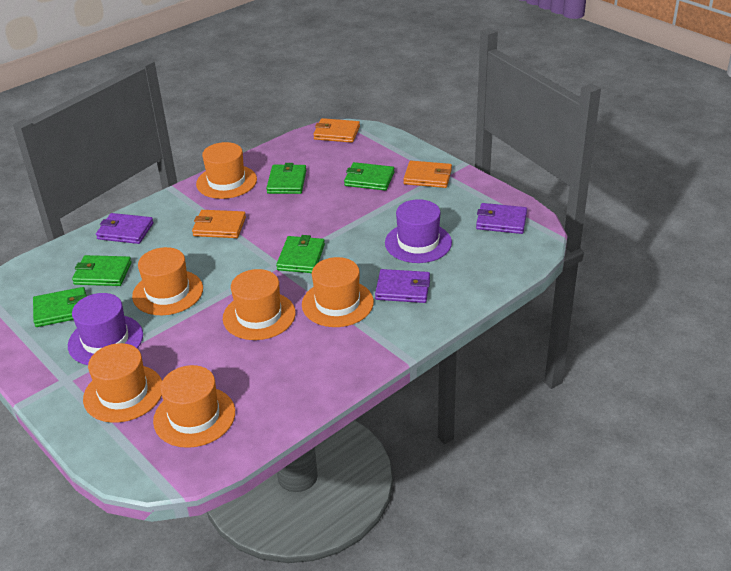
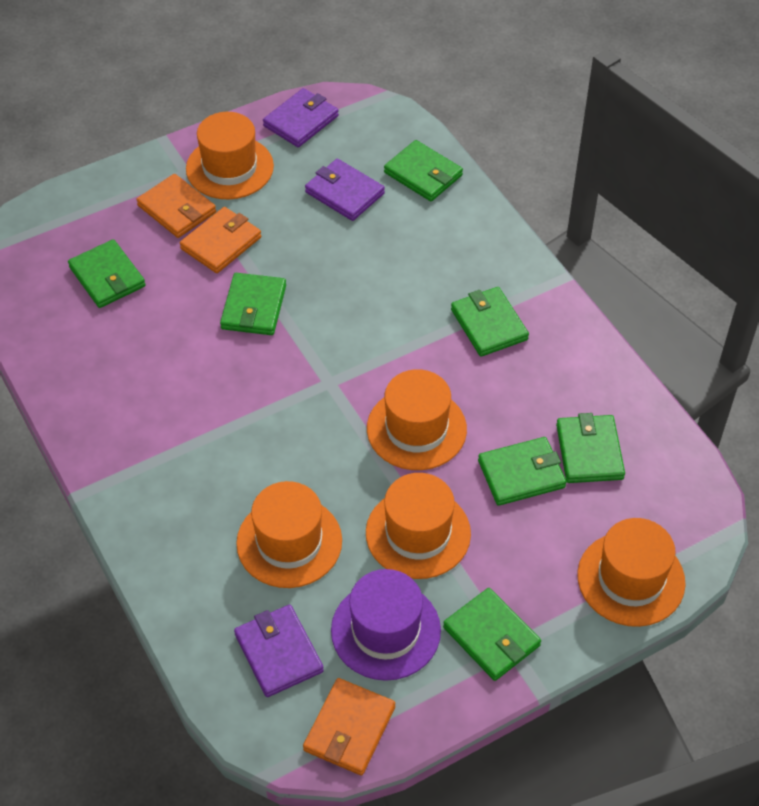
green wallet: 5 -> 7
orange hat: 6 -> 5
purple hat: 2 -> 1

